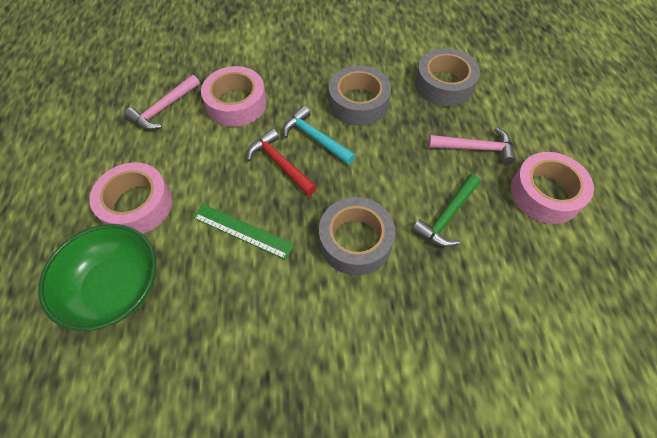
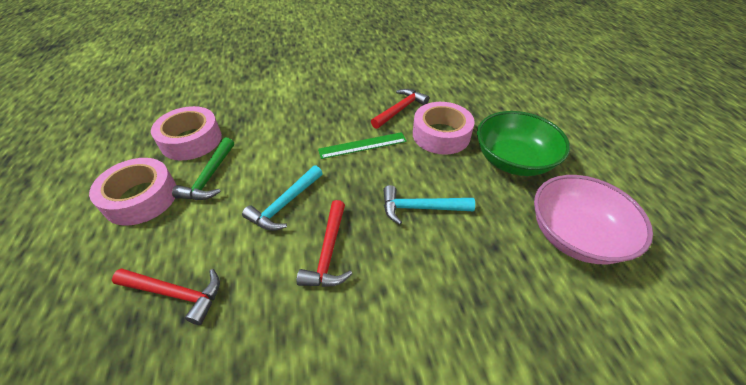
grey tape: 3 -> 0
pink bowl: 0 -> 1
pink hammer: 2 -> 0
red hammer: 1 -> 3
turquoise hammer: 1 -> 2

